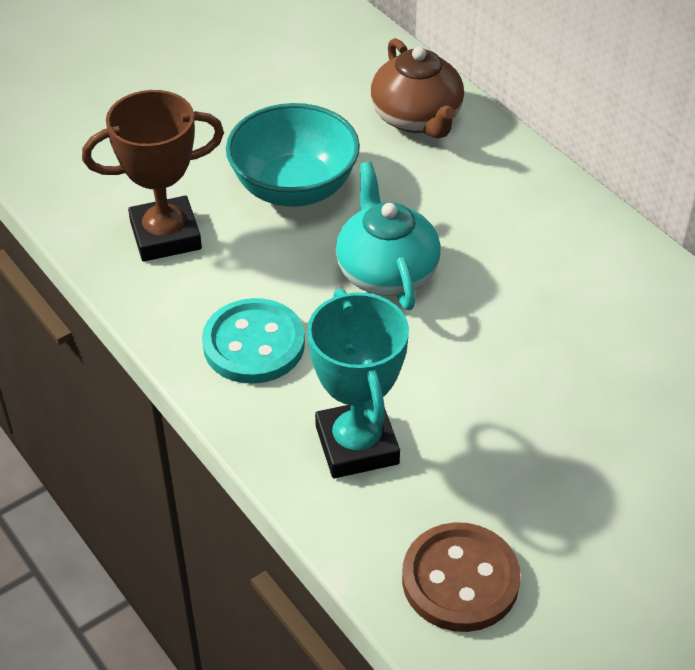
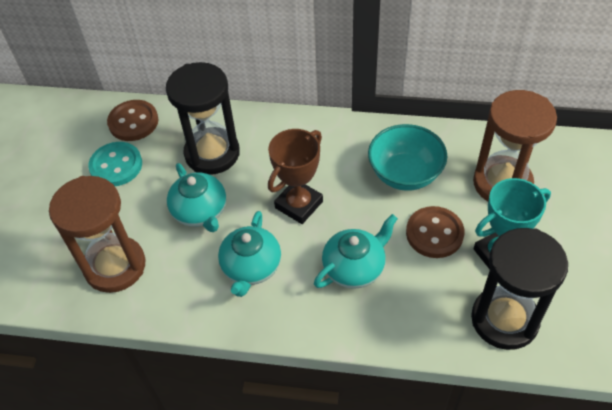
black hourglass: 0 -> 2
brown button: 1 -> 2
brown hourglass: 0 -> 2
brown teapot: 1 -> 0
turquoise teapot: 1 -> 3

